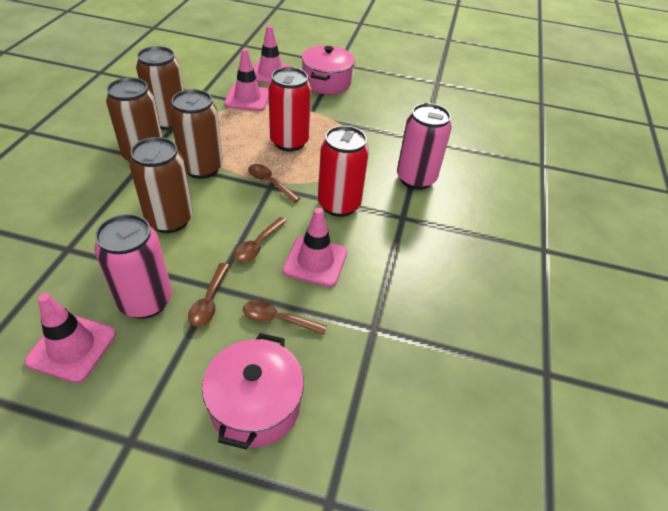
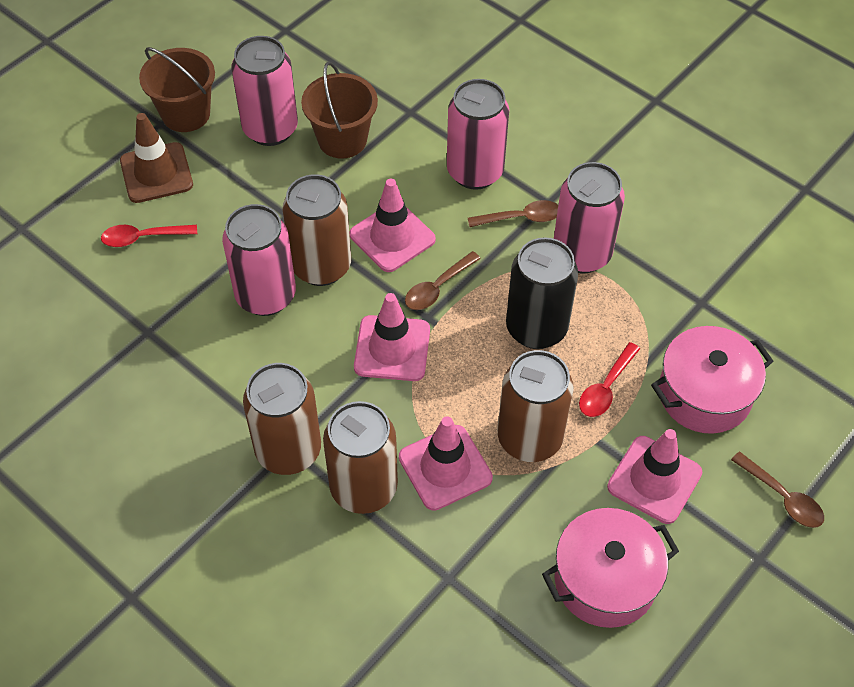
black can: 0 -> 1
brown bucket: 0 -> 2
brown spoon: 4 -> 3
brown traffic cone: 0 -> 1
pink can: 2 -> 4
red can: 2 -> 0
red spoon: 0 -> 2

